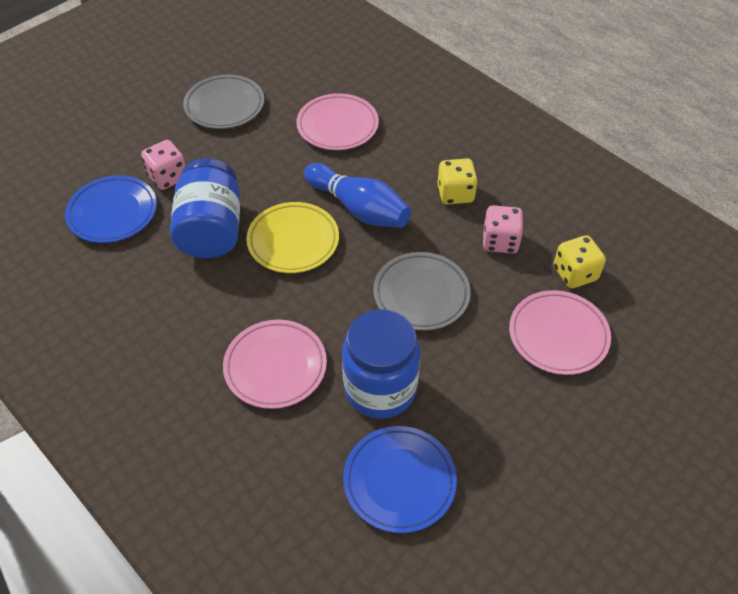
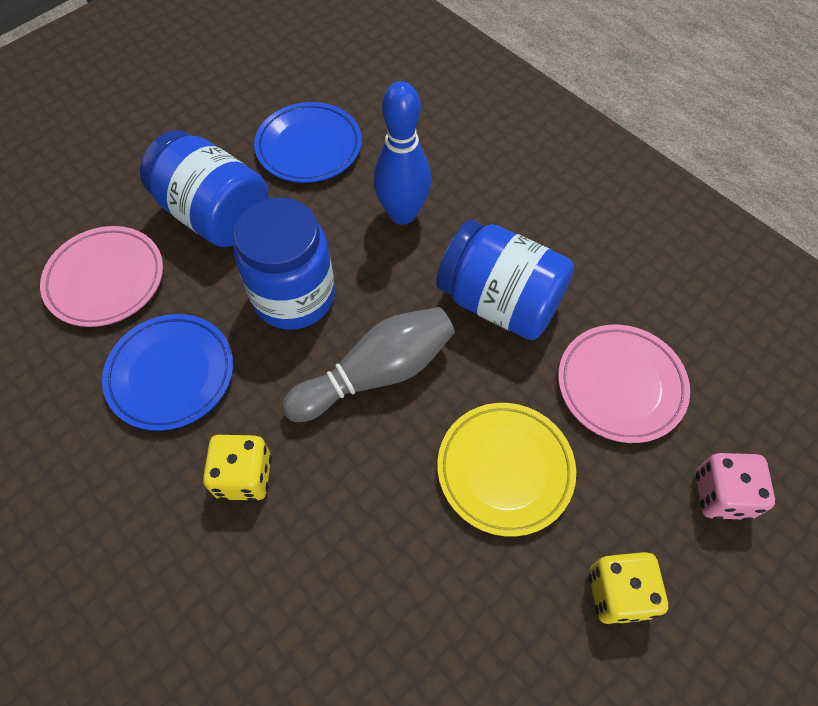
blue jar: 2 -> 3
grey bowling pin: 0 -> 1
grey plate: 2 -> 0
pink dice: 2 -> 1
pink plate: 3 -> 2

